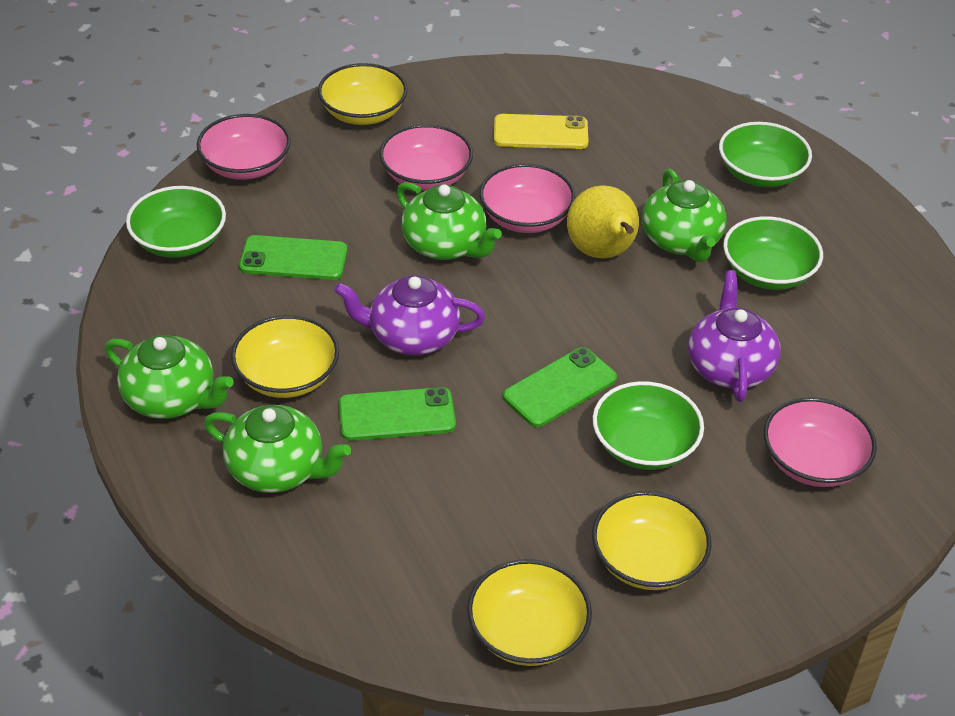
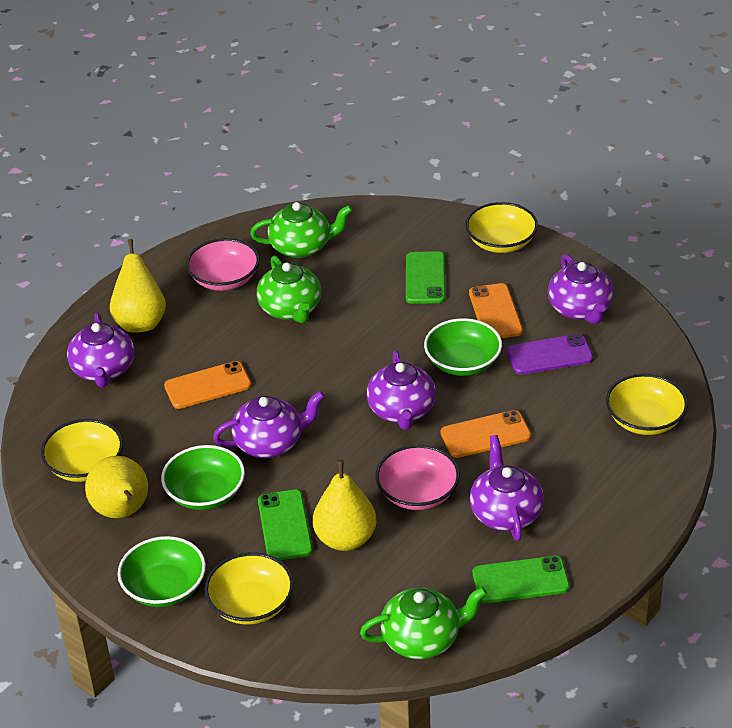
green bowl: 4 -> 3
green teapot: 4 -> 3
orange phone: 0 -> 3
pink bowl: 4 -> 2
purple phone: 0 -> 1
purple teapot: 2 -> 5
yellow pear: 1 -> 3
yellow phone: 1 -> 0

